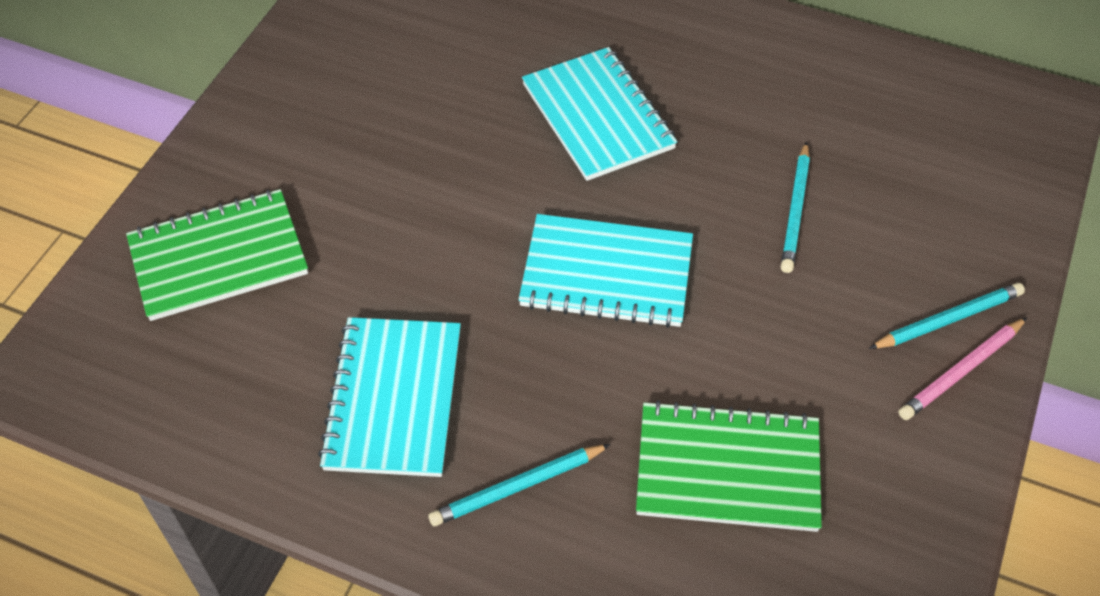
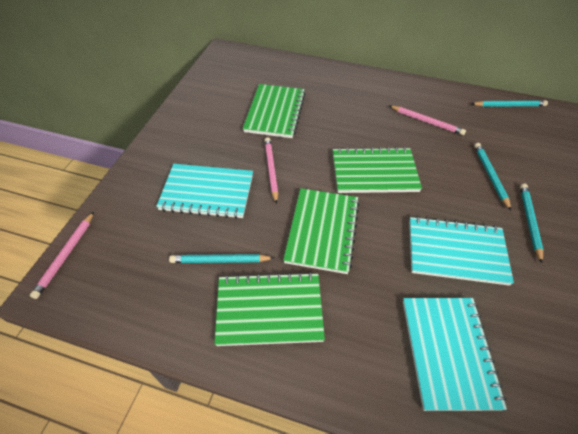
green notebook: 2 -> 4
pink pencil: 1 -> 3
turquoise pencil: 3 -> 4

